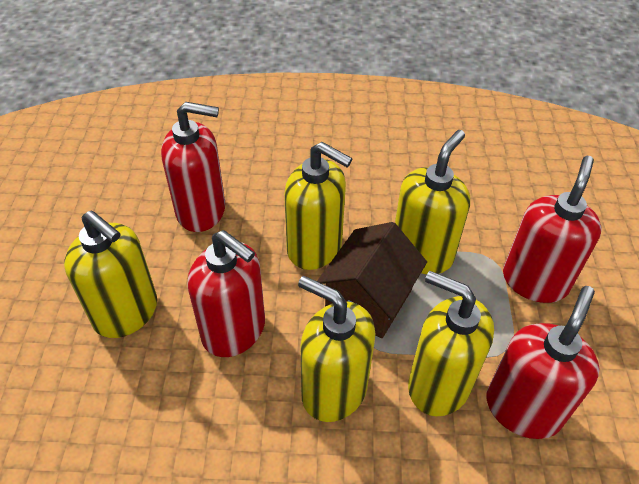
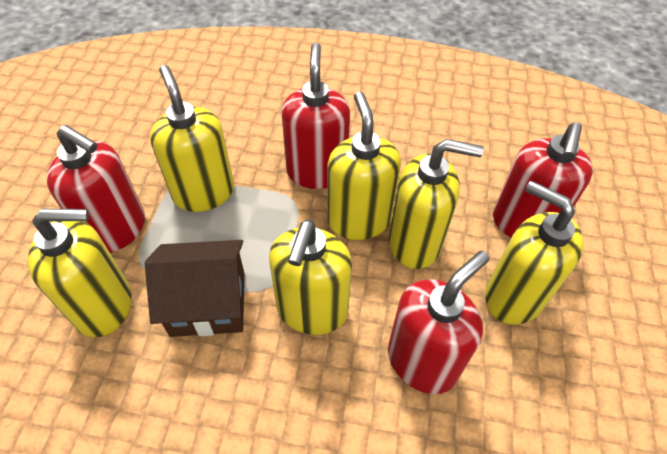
yellow soap dispenser: 5 -> 6

